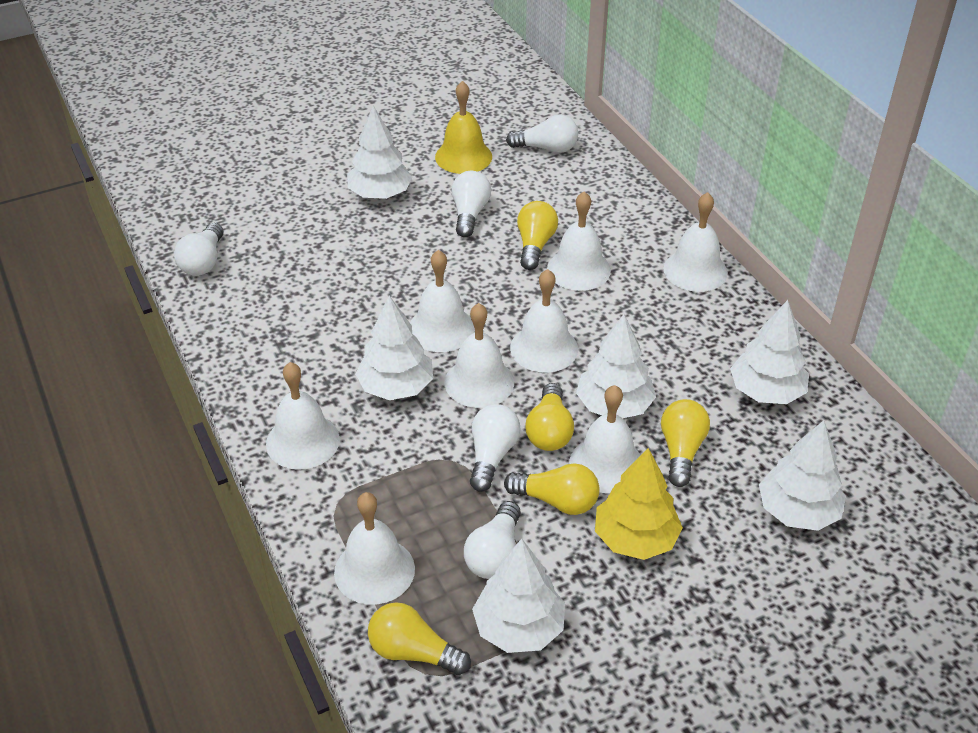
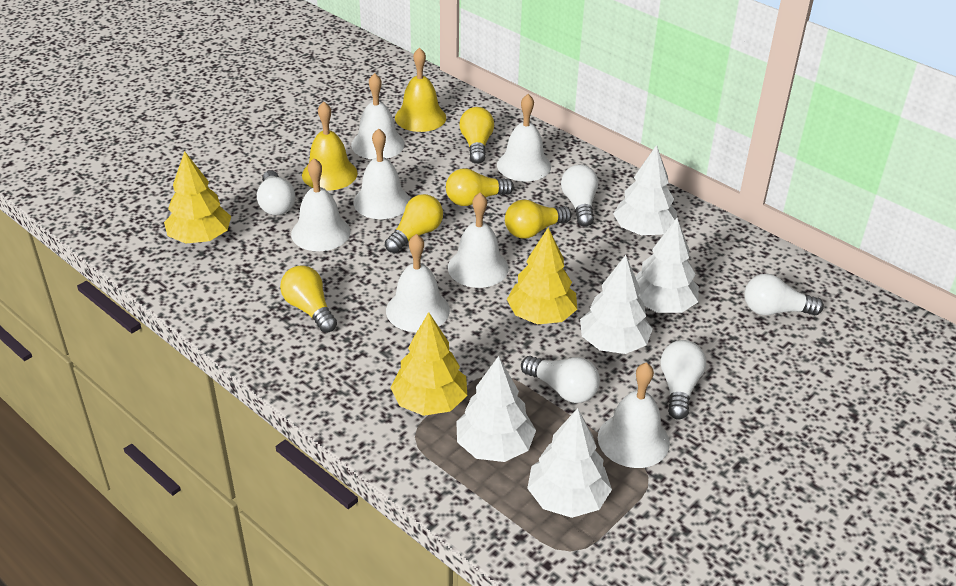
white bell: 8 -> 7
white tree: 6 -> 5
yellow bell: 1 -> 2
yellow tree: 1 -> 3

